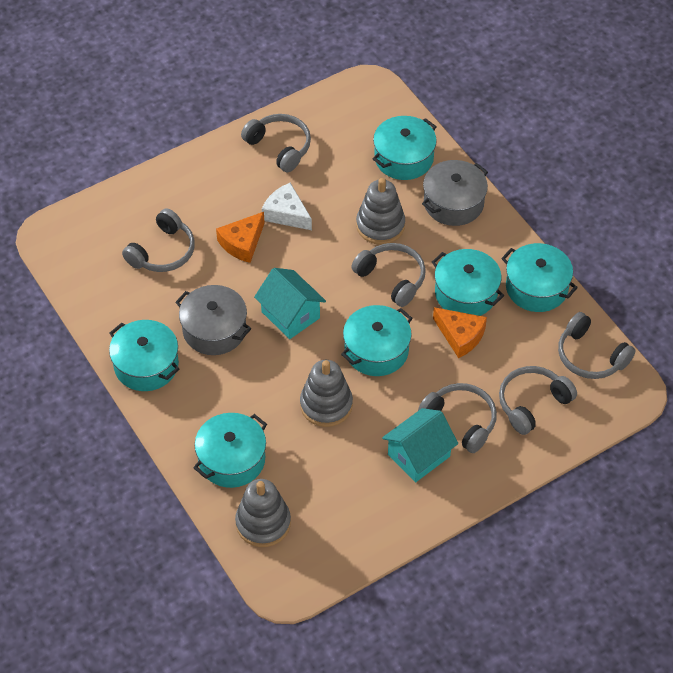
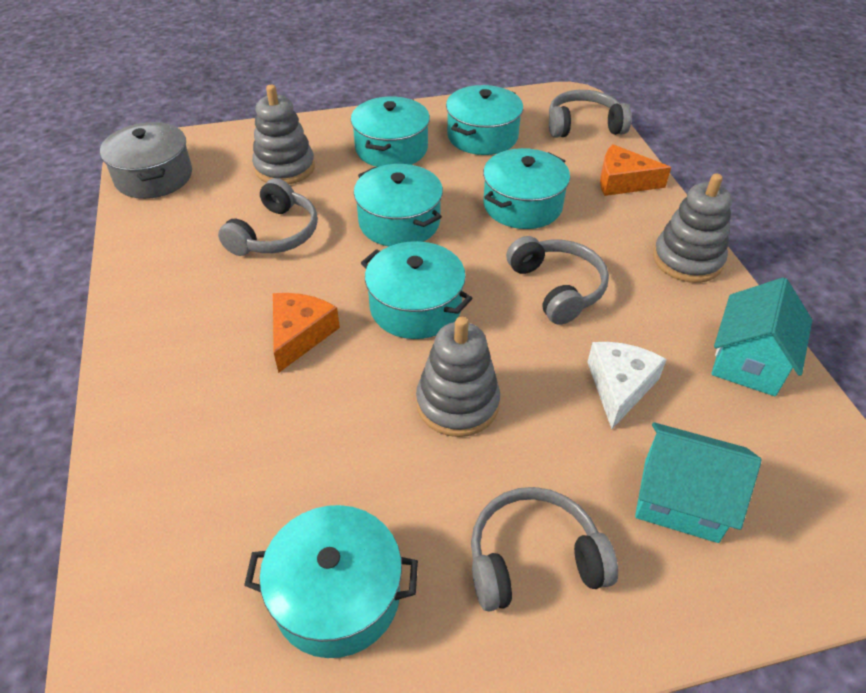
grey headphones: 6 -> 4
grey pot: 2 -> 1

